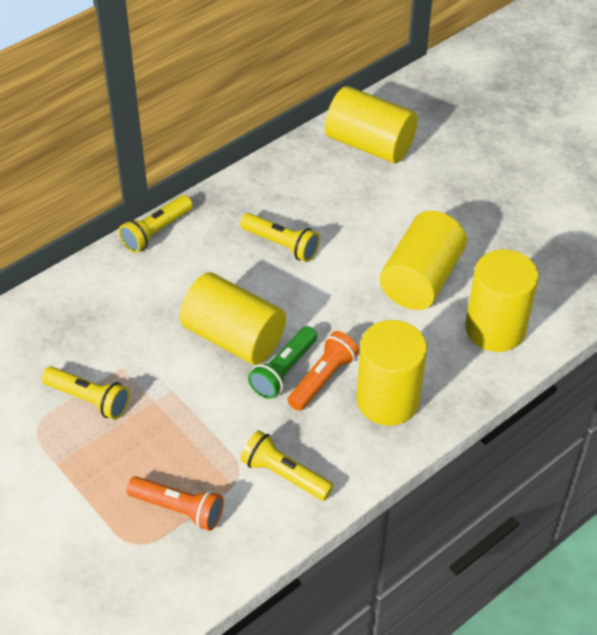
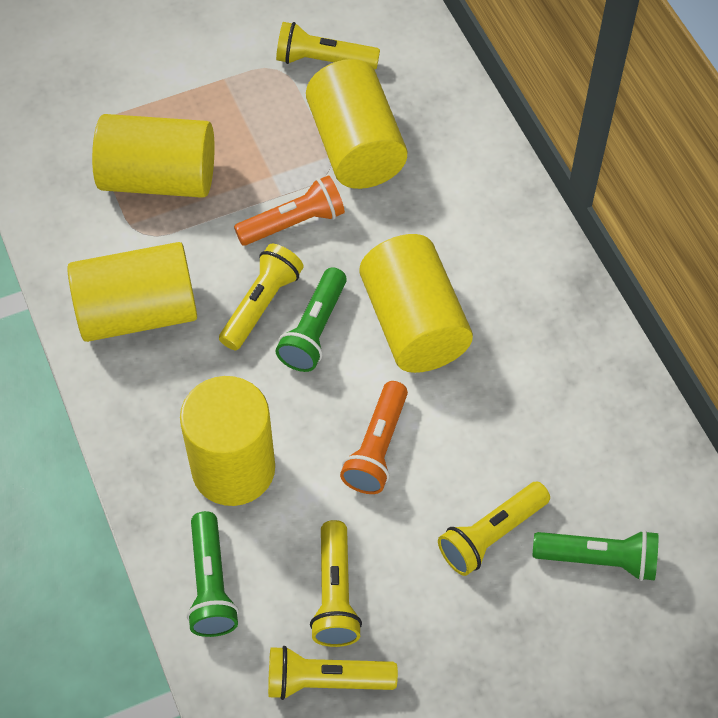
green flashlight: 1 -> 3
yellow flashlight: 4 -> 5

